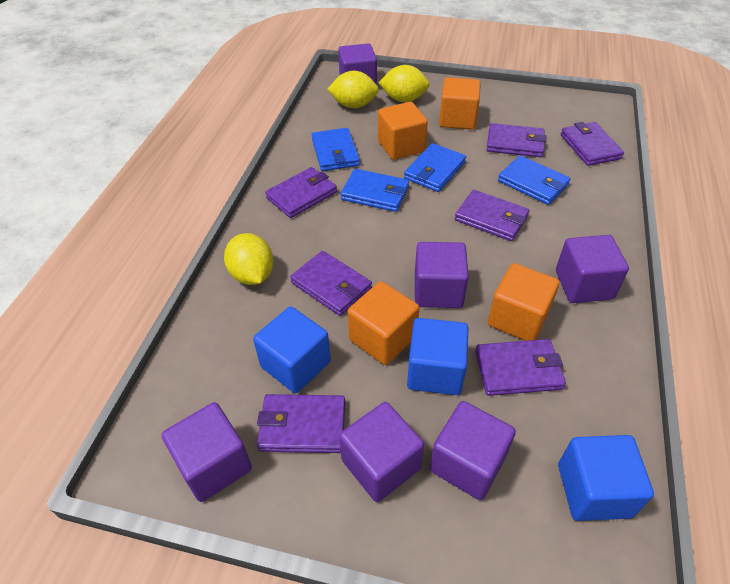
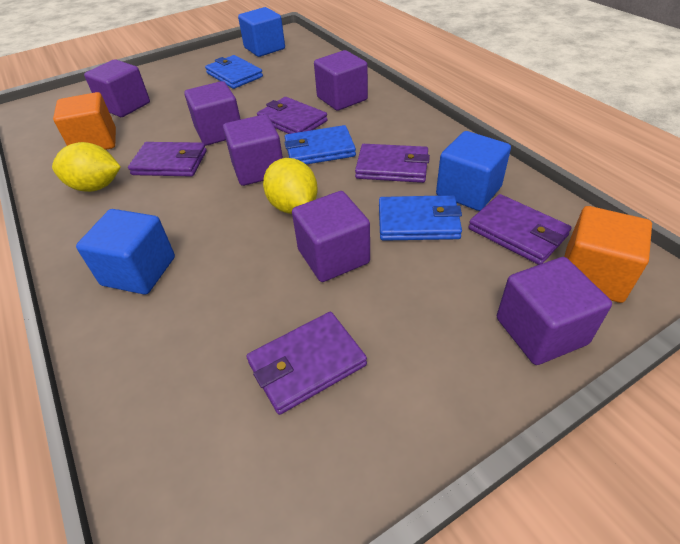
blue wallet: 4 -> 3
orange cube: 4 -> 2
purple wallet: 7 -> 5
yellow lemon: 3 -> 2

